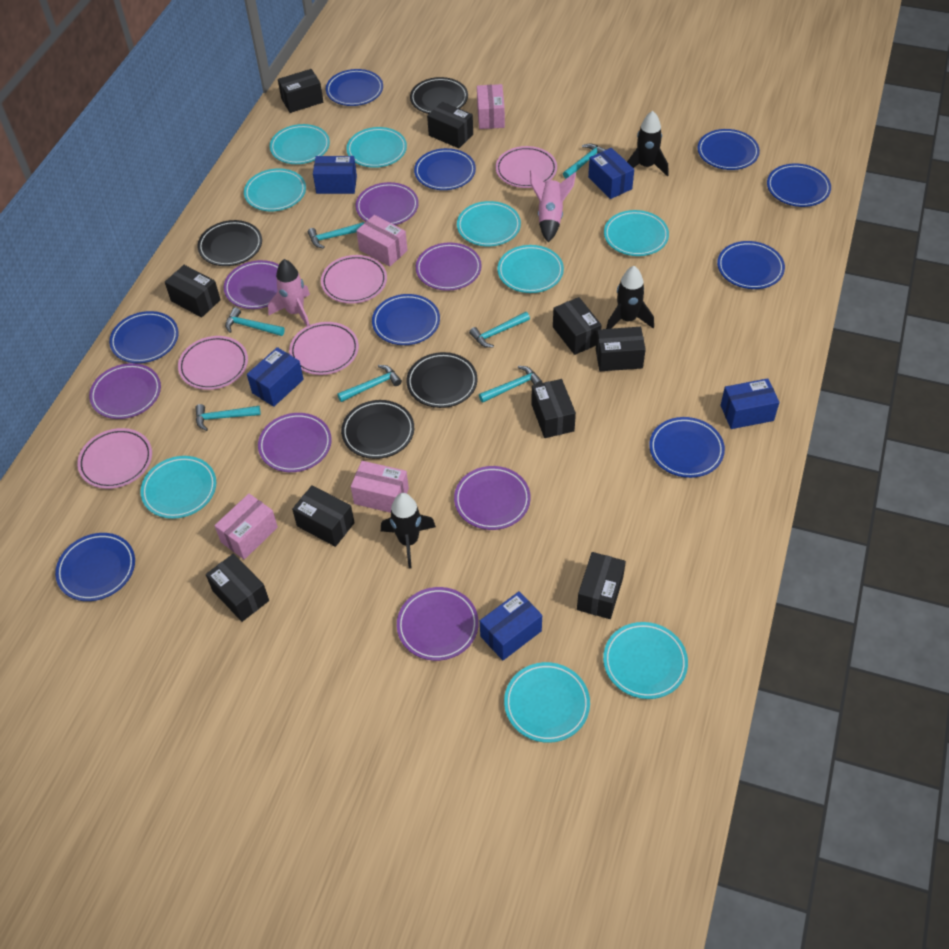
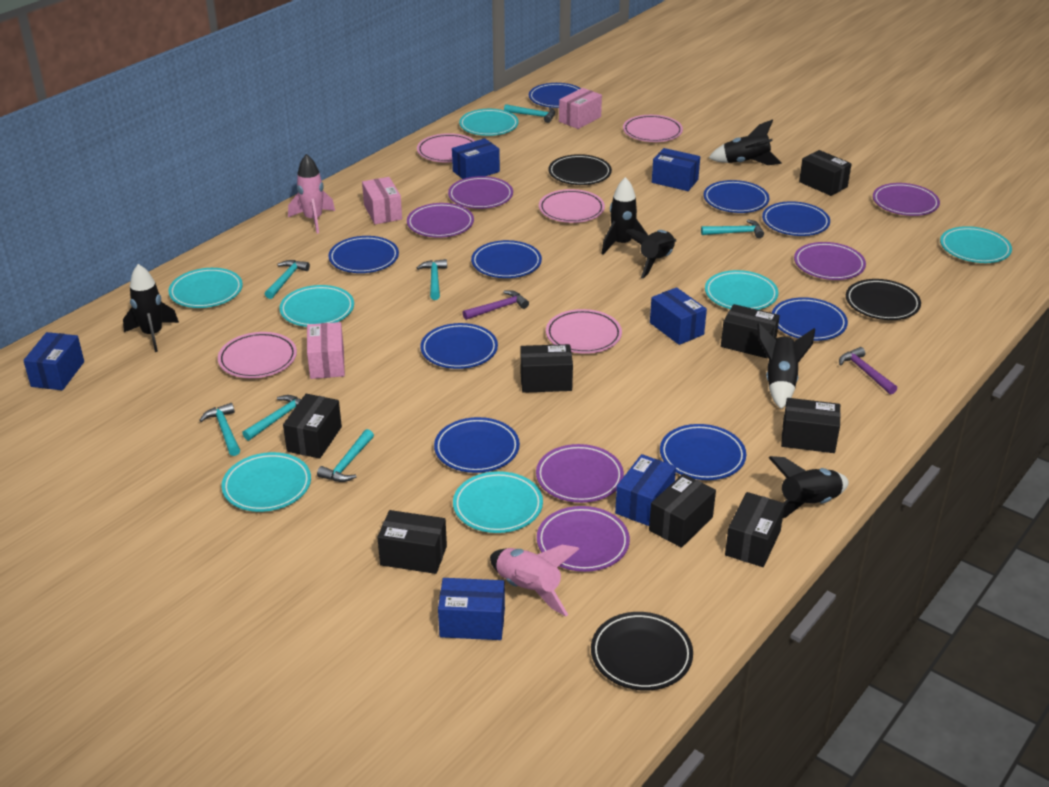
black box: 9 -> 8
black plate: 4 -> 3
black rocket: 3 -> 6
blue box: 5 -> 6
pink box: 4 -> 3
purple hammer: 0 -> 2
purple plate: 7 -> 6
turquoise plate: 9 -> 7

